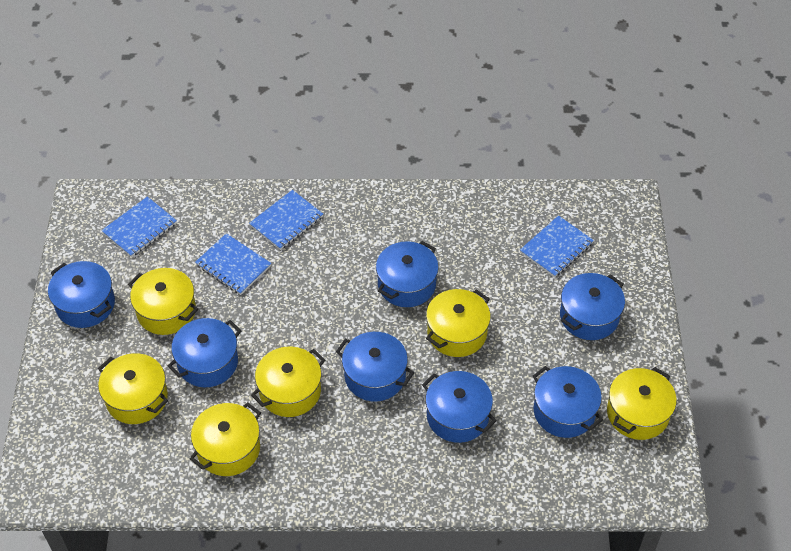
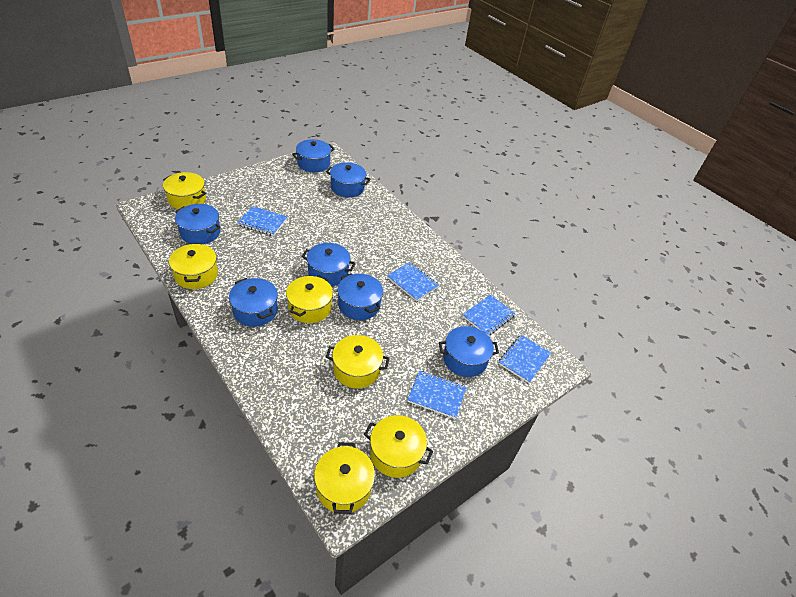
blue notebook: 4 -> 5

